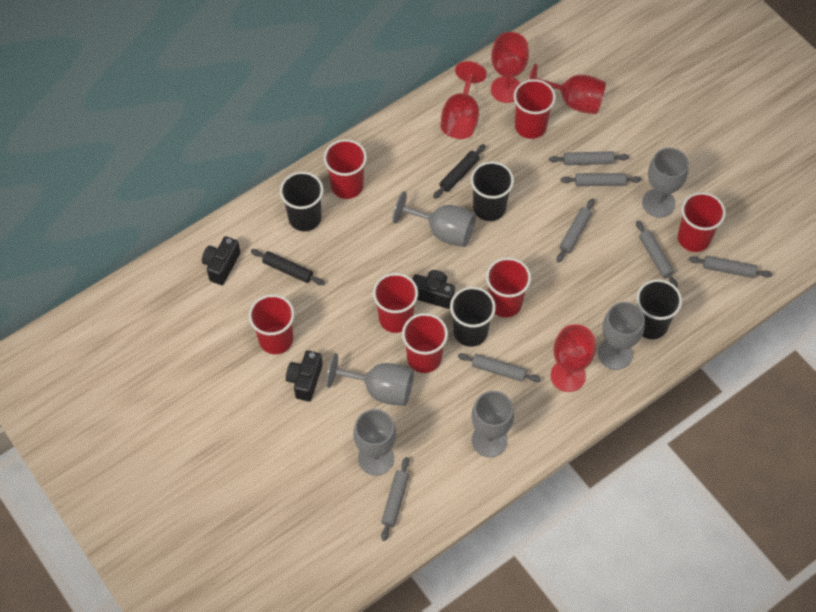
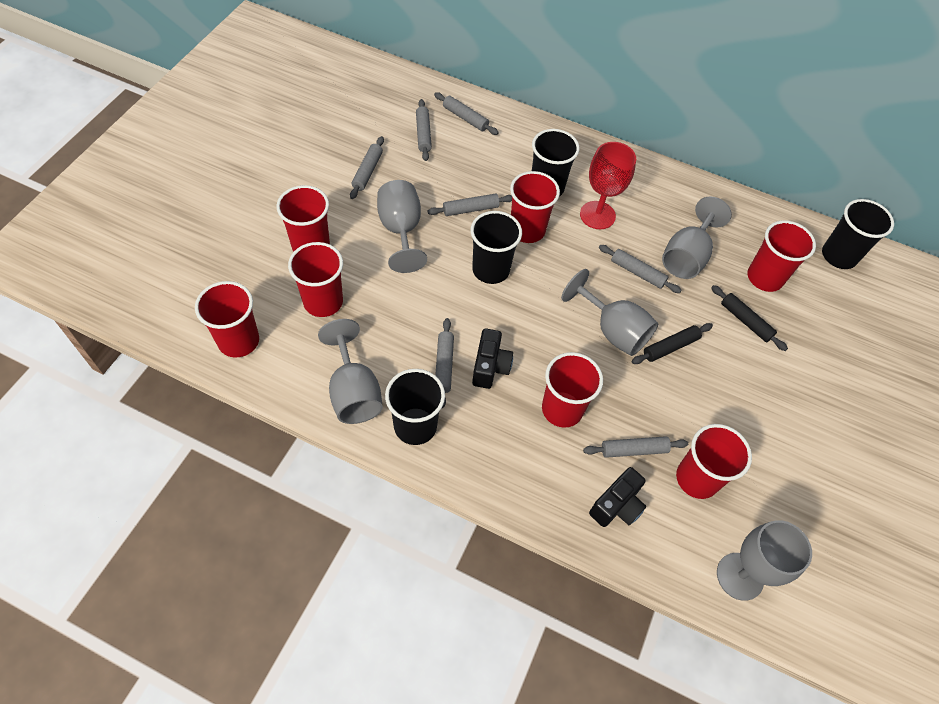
black camera: 3 -> 2
grey goblet: 6 -> 5
red goblet: 4 -> 1

